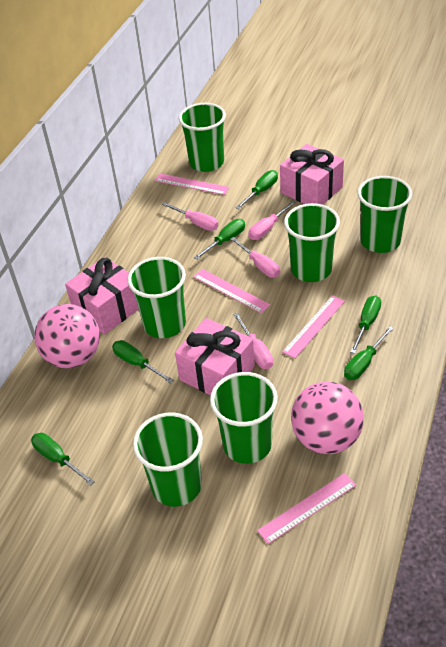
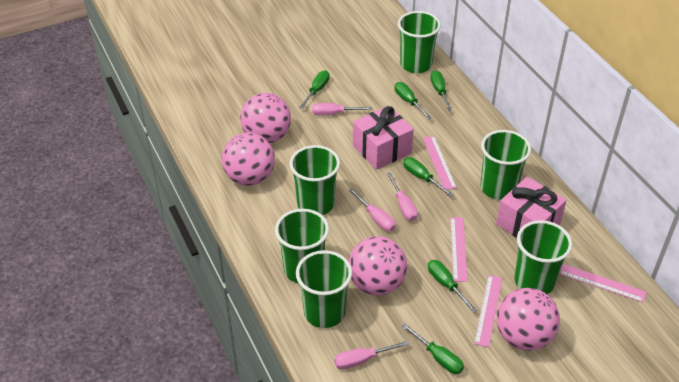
pink ball: 2 -> 4
pink gift: 3 -> 2

